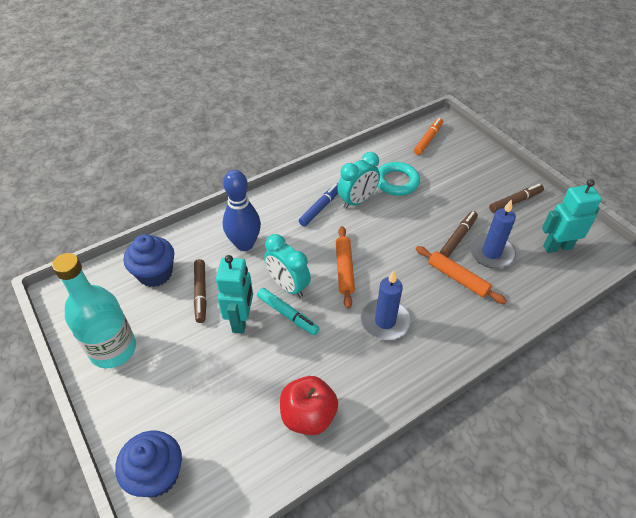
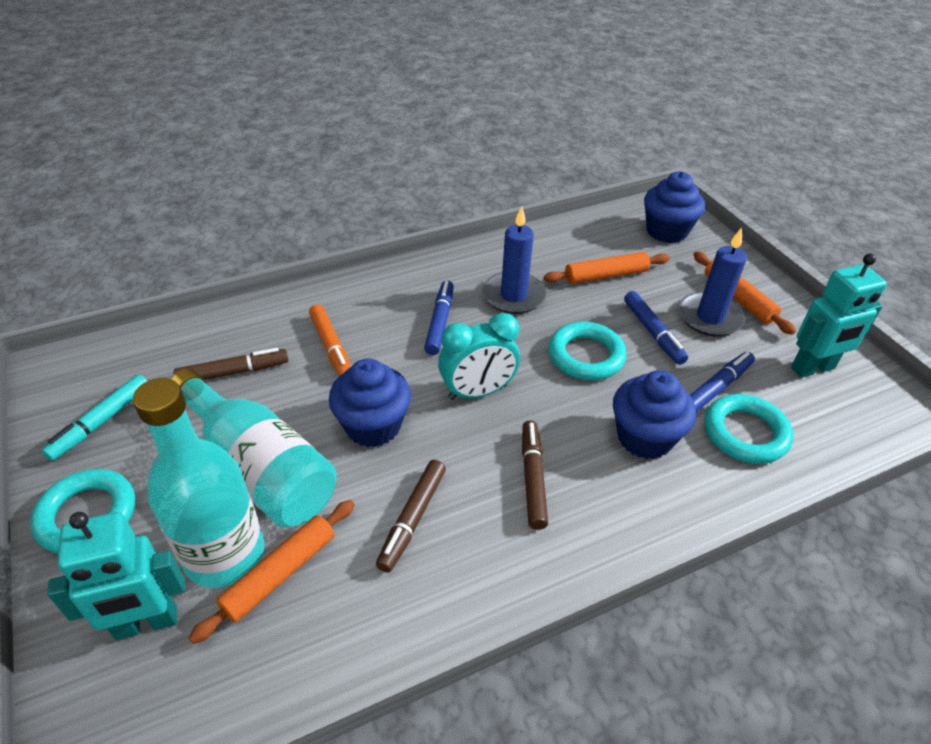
blue bowling pin: 1 -> 0
blue cupcake: 2 -> 3
blue marker: 1 -> 3
orange rolling pin: 2 -> 3
red apple: 1 -> 0
turquoise bottle: 1 -> 2
turquoise clock: 2 -> 1
turquoise ring: 1 -> 3

